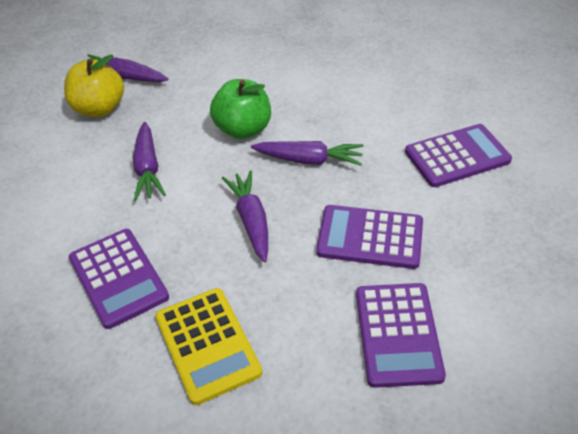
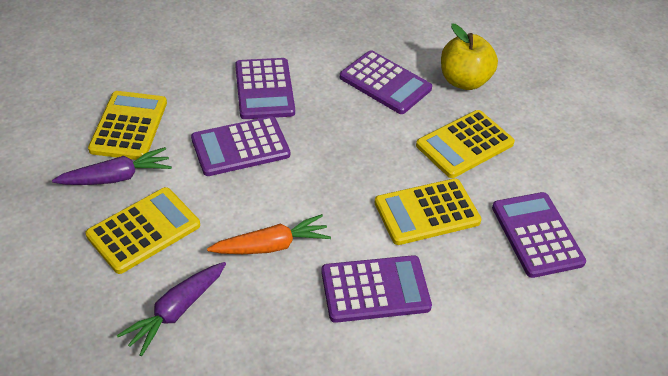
green apple: 1 -> 0
orange carrot: 0 -> 1
purple calculator: 4 -> 5
purple carrot: 4 -> 2
yellow calculator: 1 -> 4

